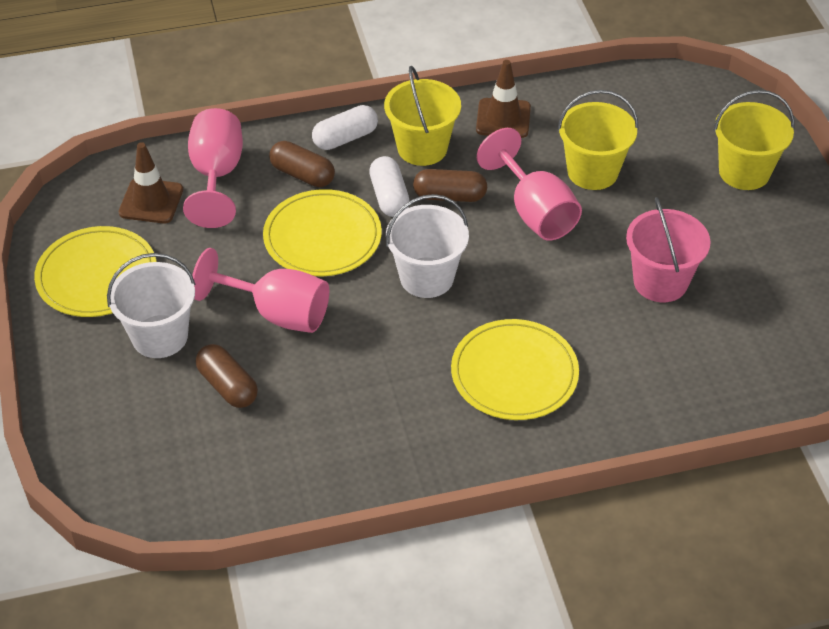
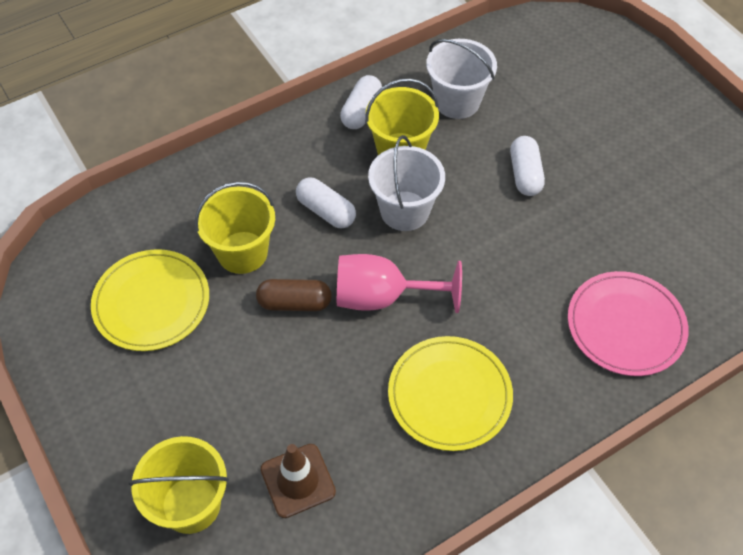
brown capsule: 3 -> 1
brown traffic cone: 2 -> 1
pink bucket: 1 -> 0
pink goblet: 3 -> 1
pink plate: 0 -> 1
white capsule: 2 -> 3
yellow plate: 3 -> 2

